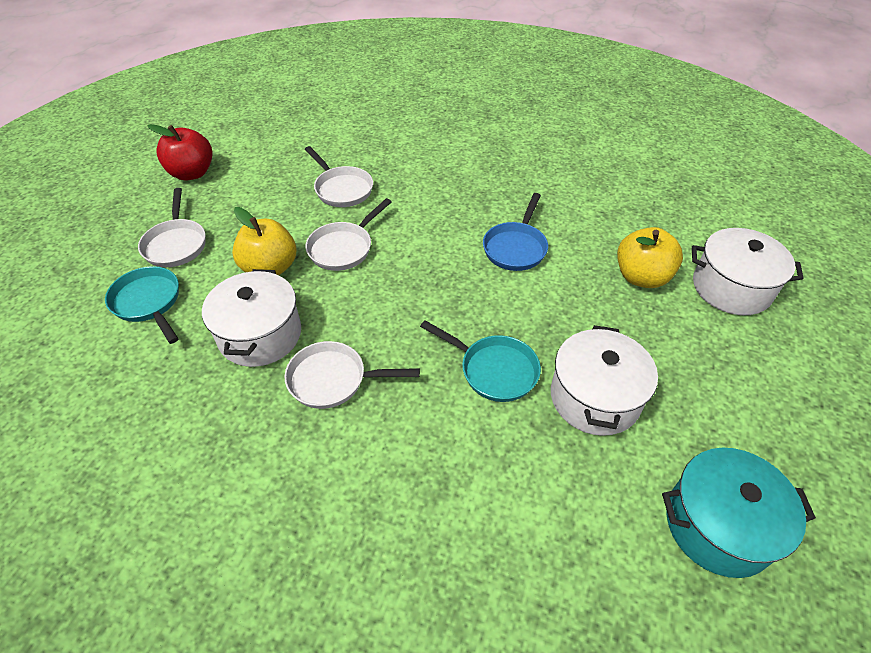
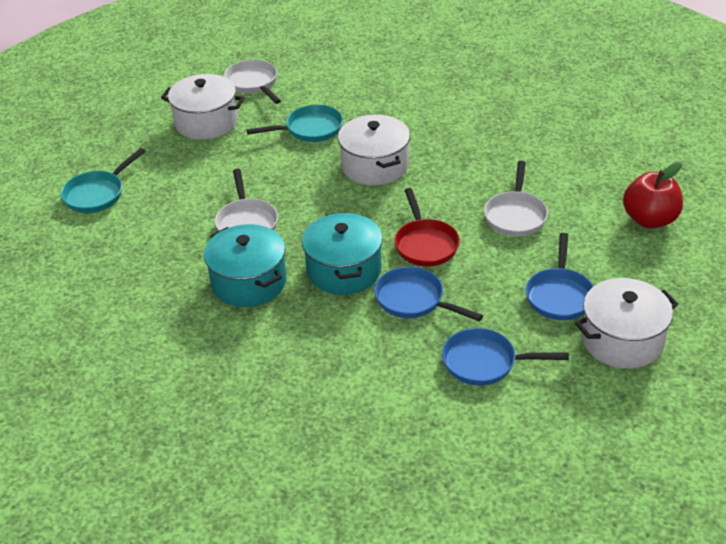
blue pan: 1 -> 3
red pan: 0 -> 1
turquoise pot: 1 -> 2
white pan: 4 -> 3
yellow apple: 2 -> 0

